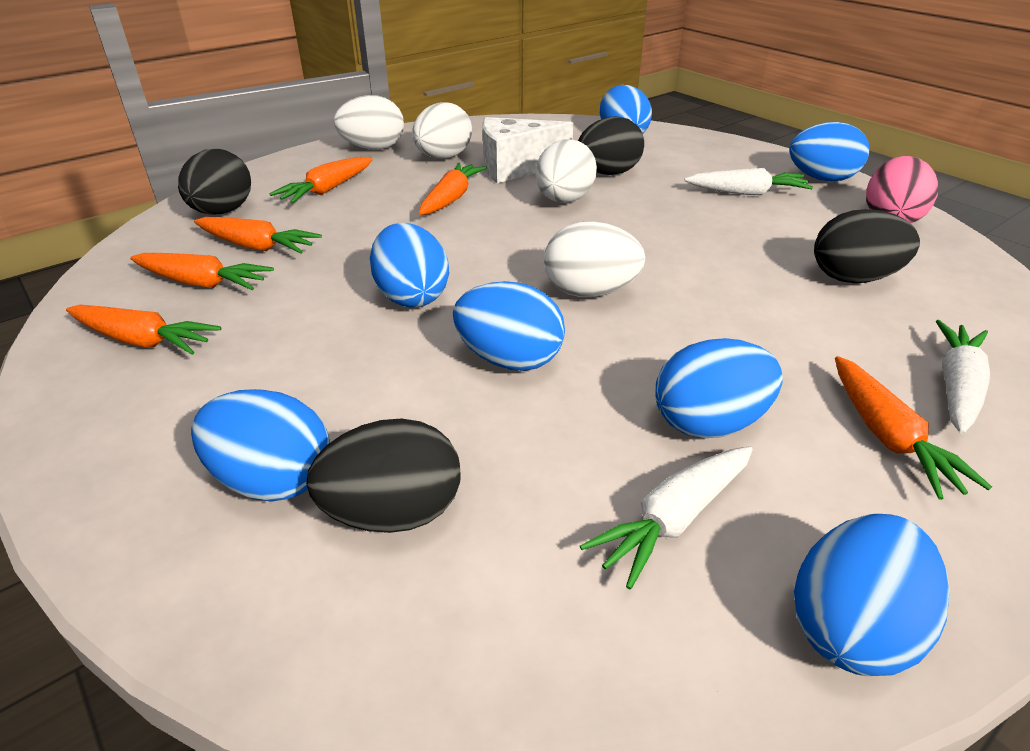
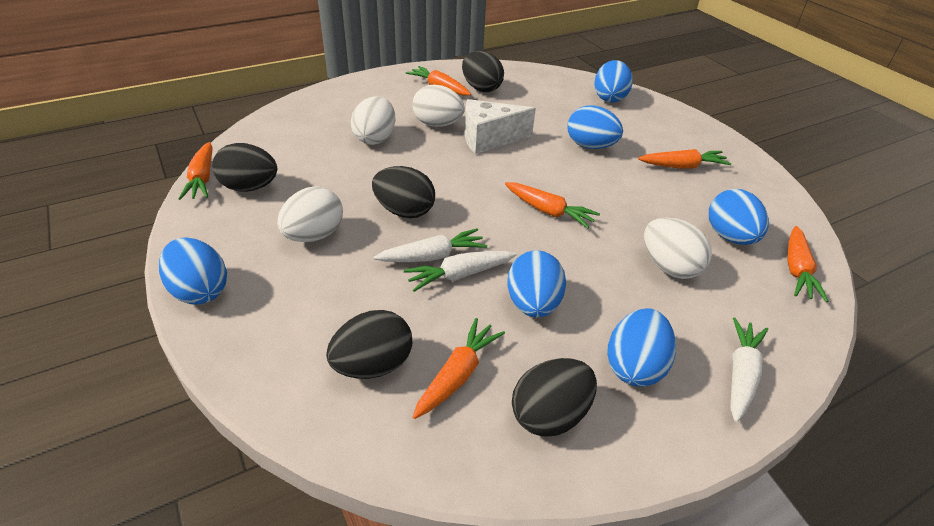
black egg: 4 -> 5
blue egg: 7 -> 6
pink egg: 1 -> 0

